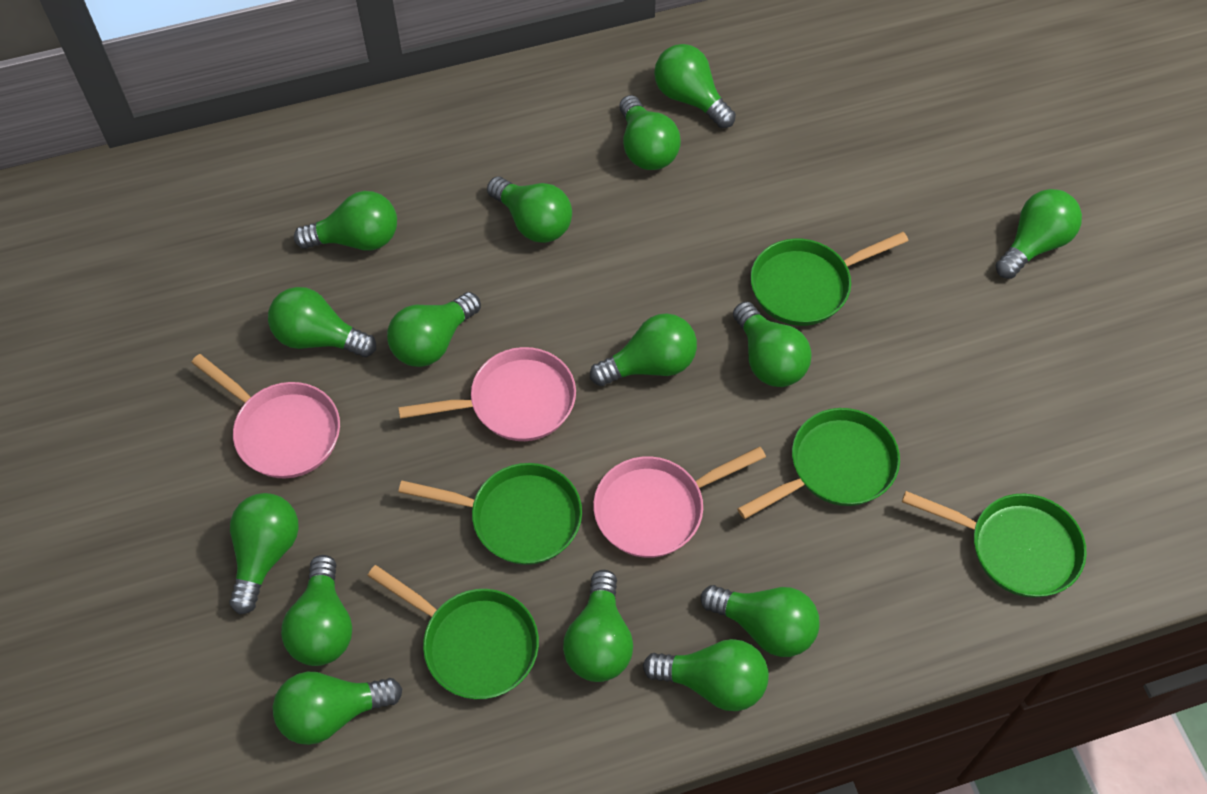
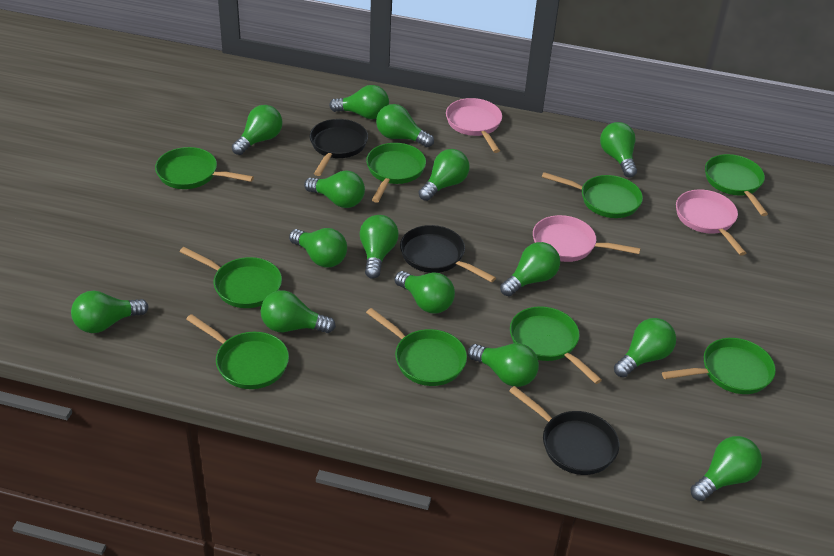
black pan: 0 -> 3
green pan: 5 -> 9

